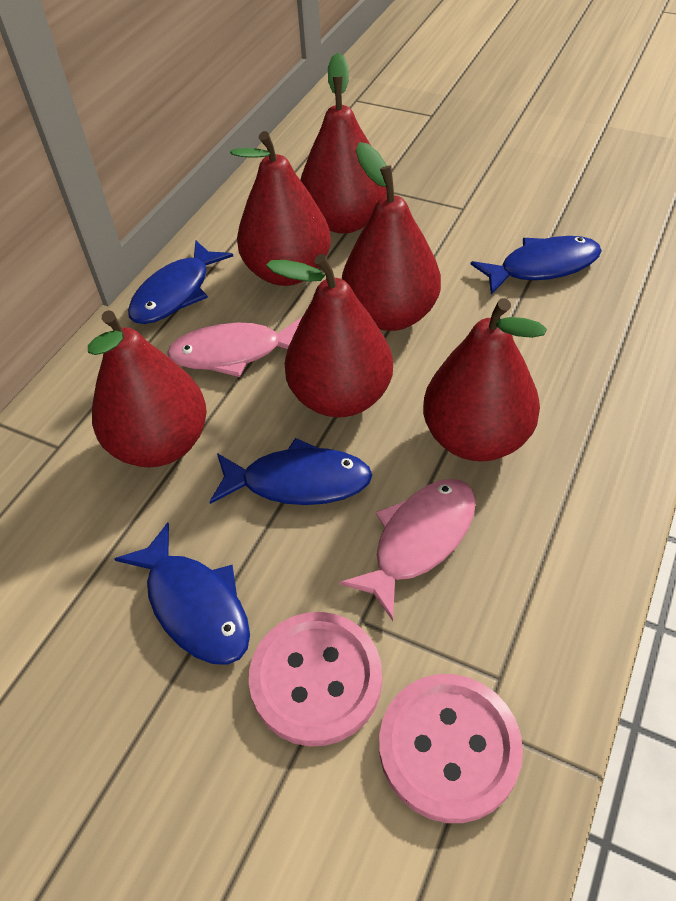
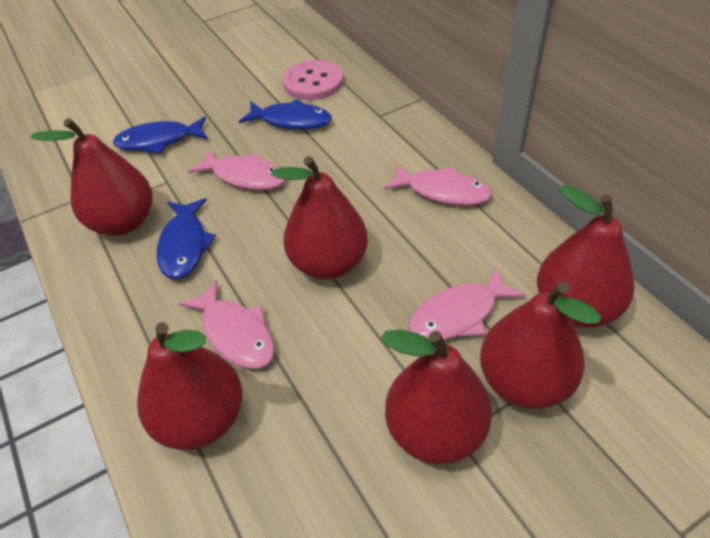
blue fish: 4 -> 3
pink button: 2 -> 1
pink fish: 2 -> 4

